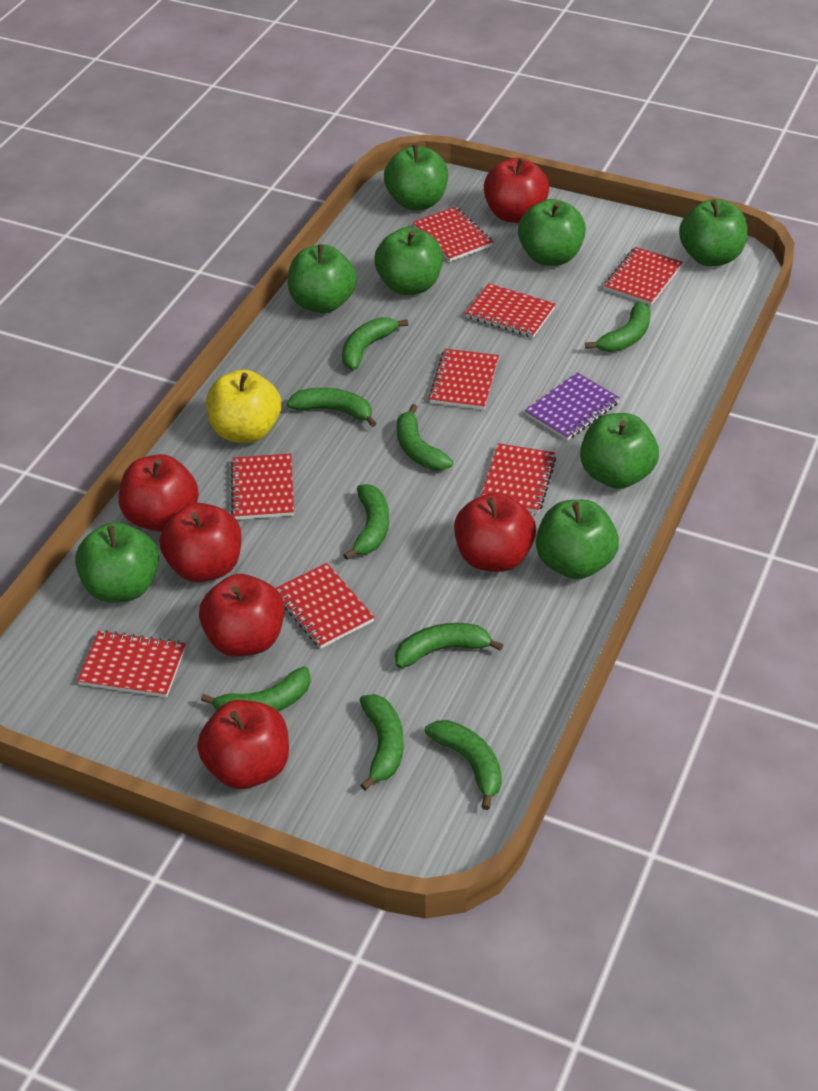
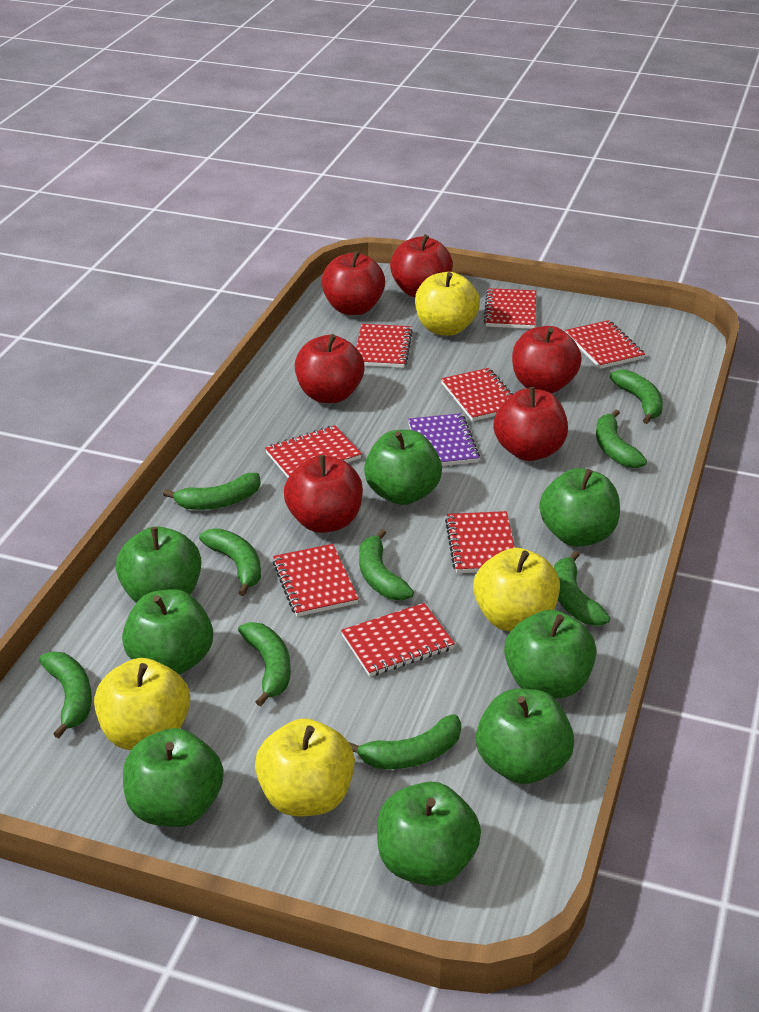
yellow apple: 1 -> 4

